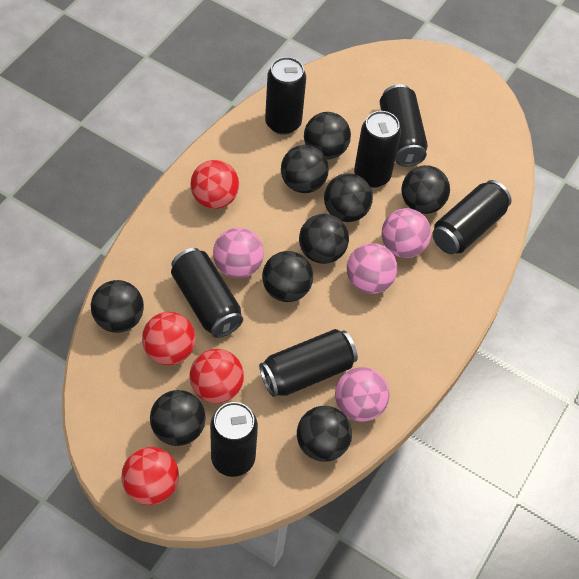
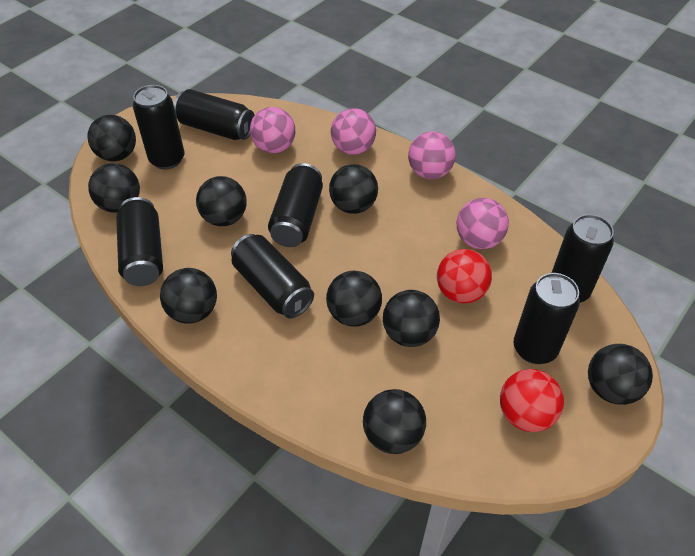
red ball: 4 -> 2

